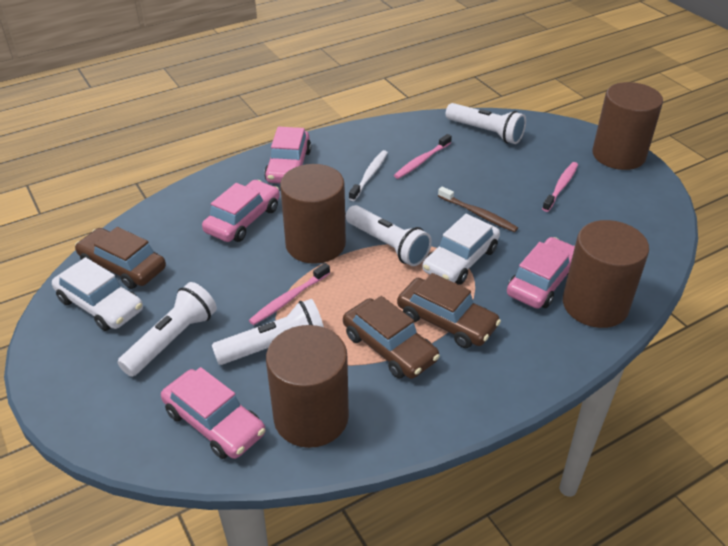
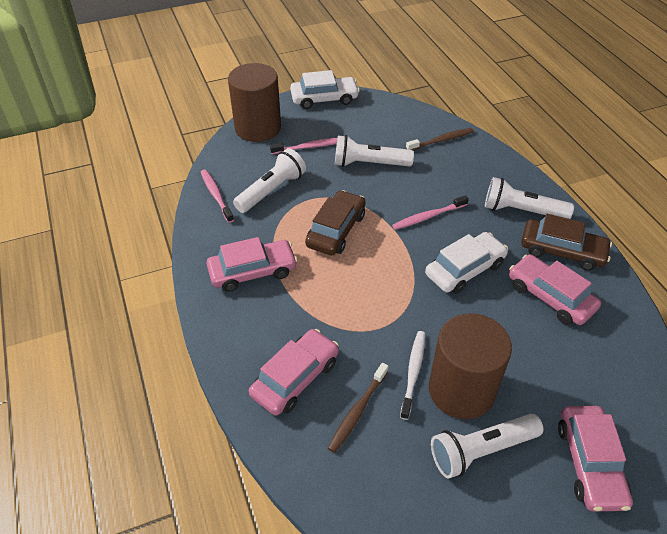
brown car: 3 -> 2
brown cylinder: 4 -> 2
brown toothbrush: 1 -> 2

